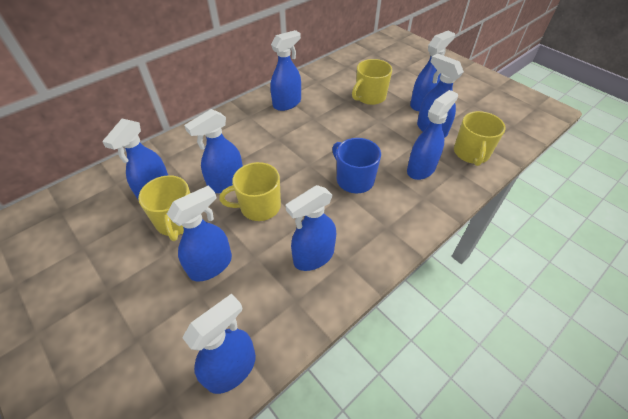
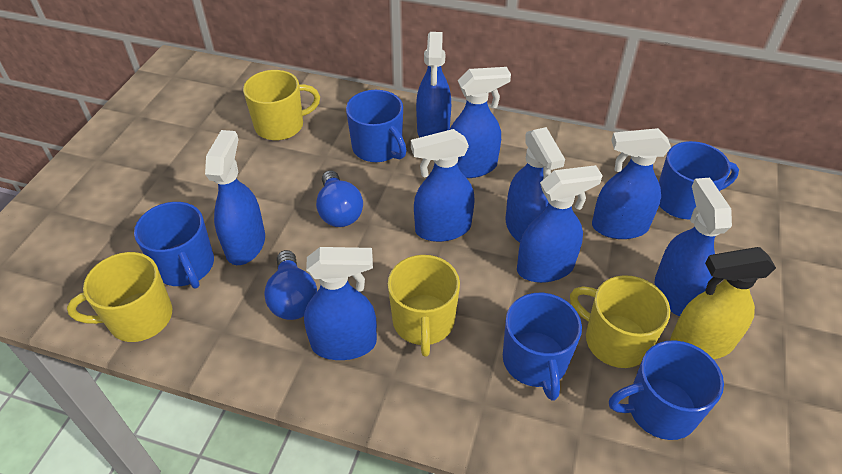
blue light bulb: 0 -> 2
blue mug: 1 -> 5
yellow spray bottle: 0 -> 1

